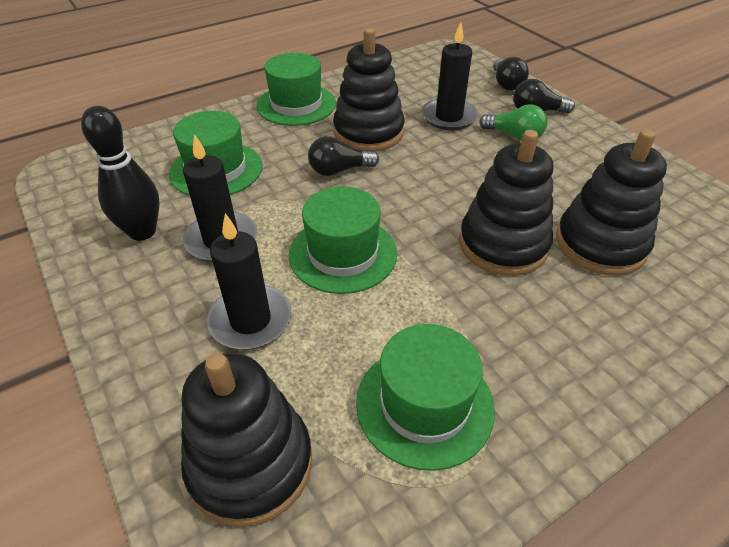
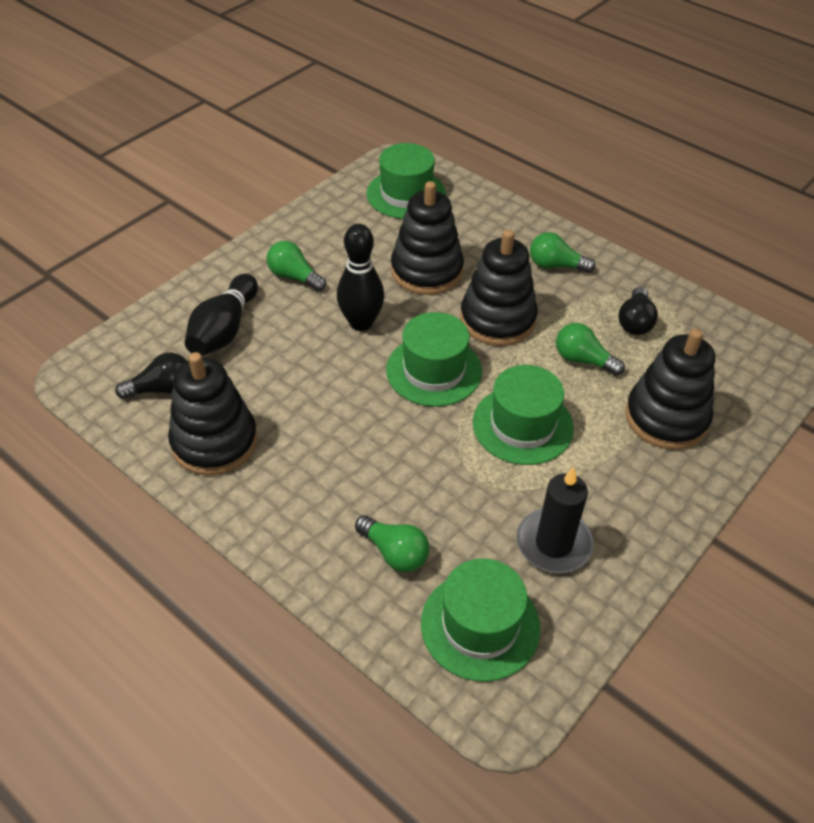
black bowling pin: 1 -> 2
black candle: 3 -> 1
black light bulb: 3 -> 2
green light bulb: 1 -> 4

